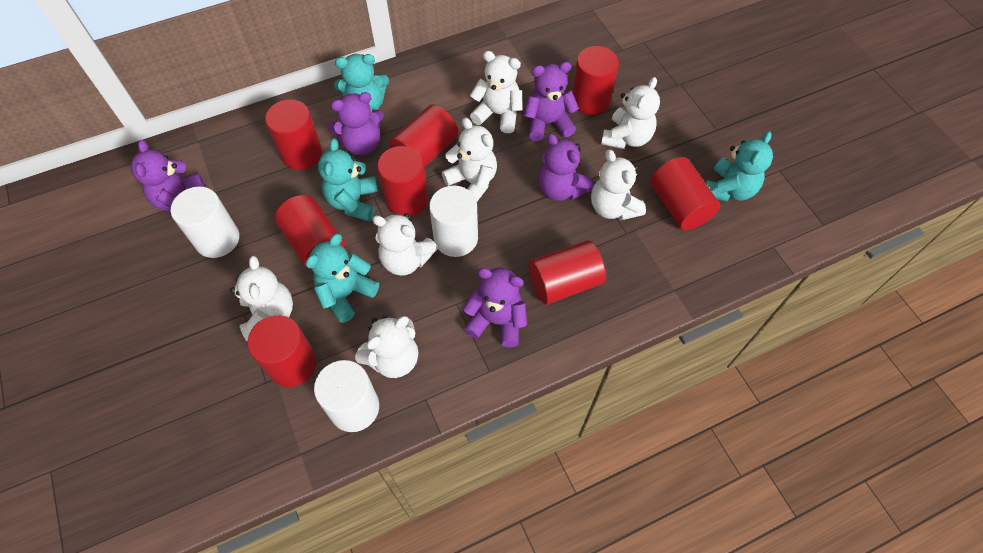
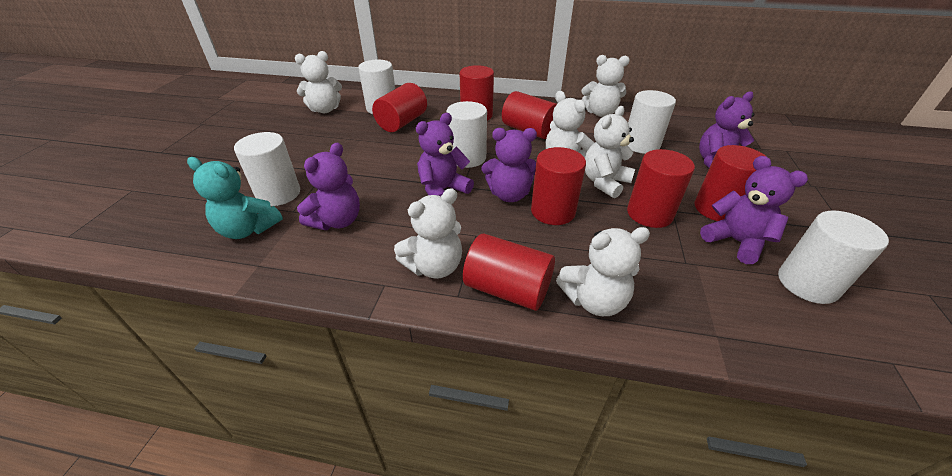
red cylinder: 8 -> 7
turquoise teddy bear: 4 -> 1
white cylinder: 3 -> 5
white teddy bear: 7 -> 6

